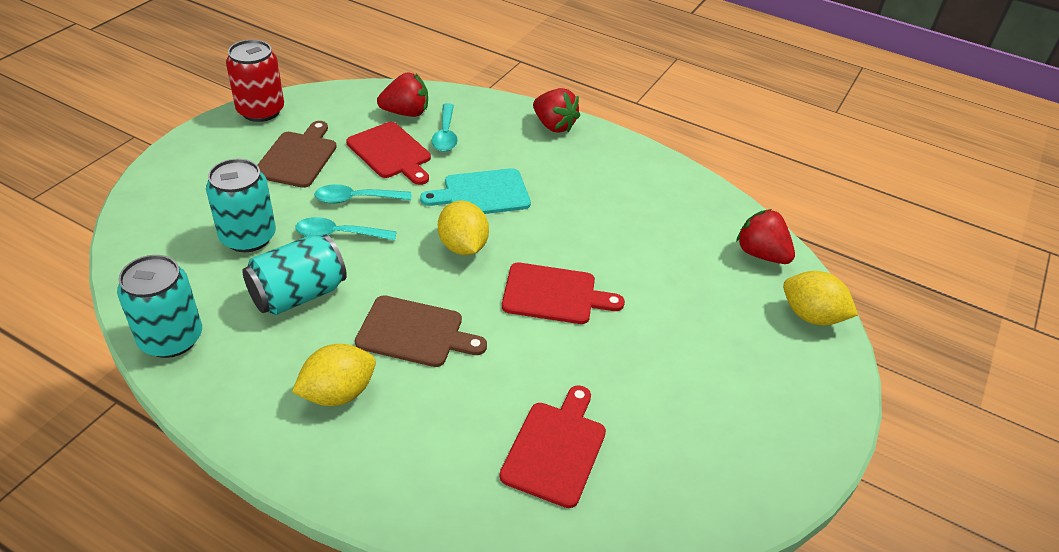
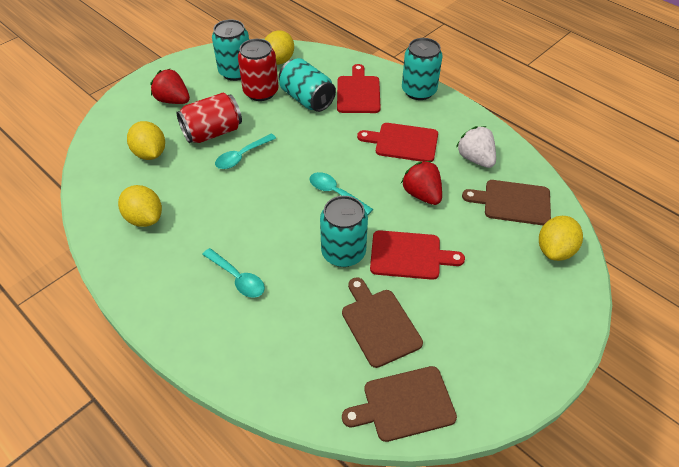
brown cutting board: 2 -> 3
red can: 1 -> 2
red strawberry: 3 -> 2
turquoise can: 3 -> 4
turquoise cutting board: 1 -> 0
white strawberry: 0 -> 1
yellow lemon: 3 -> 4

